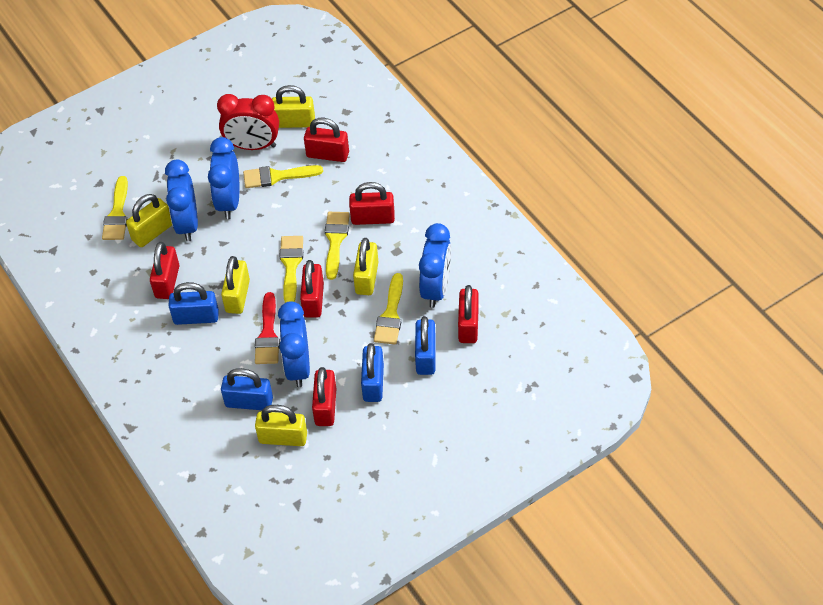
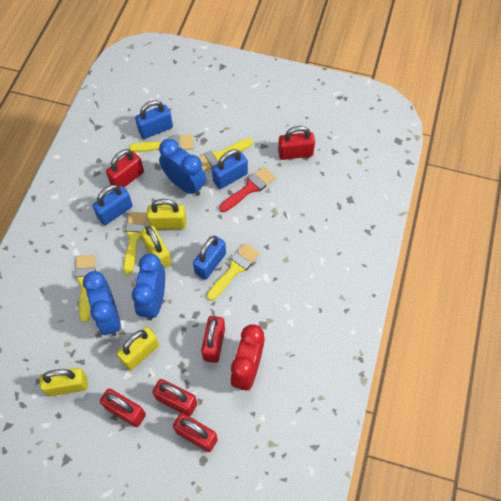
blue clock: 4 -> 3
yellow padlock: 5 -> 4

